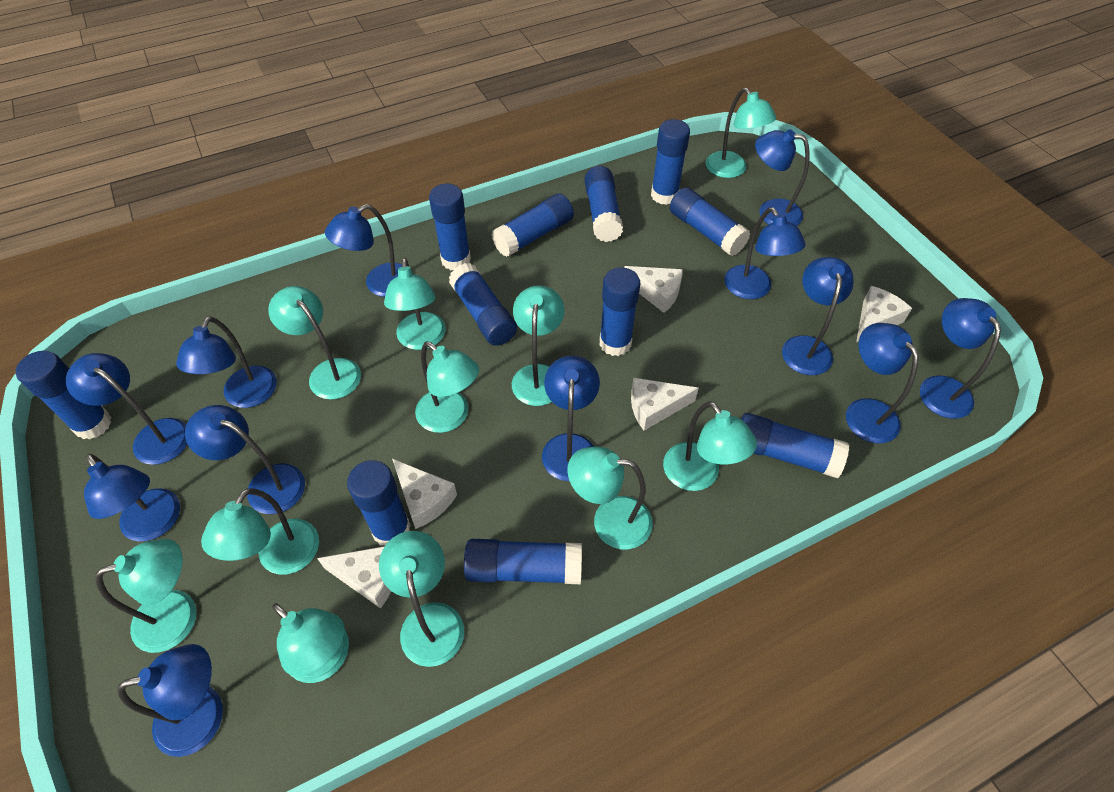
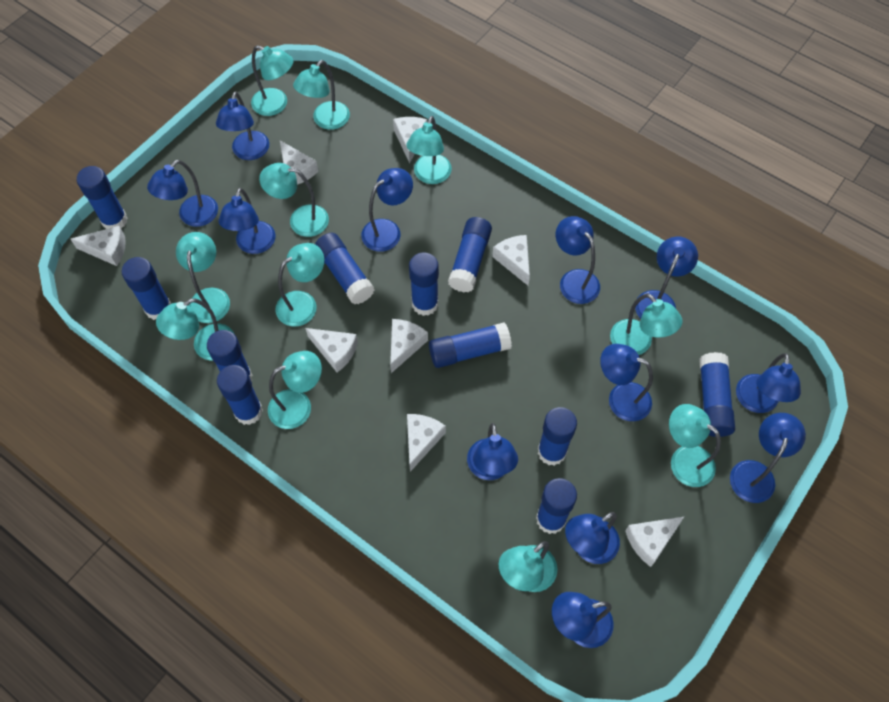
white cheese: 5 -> 8

